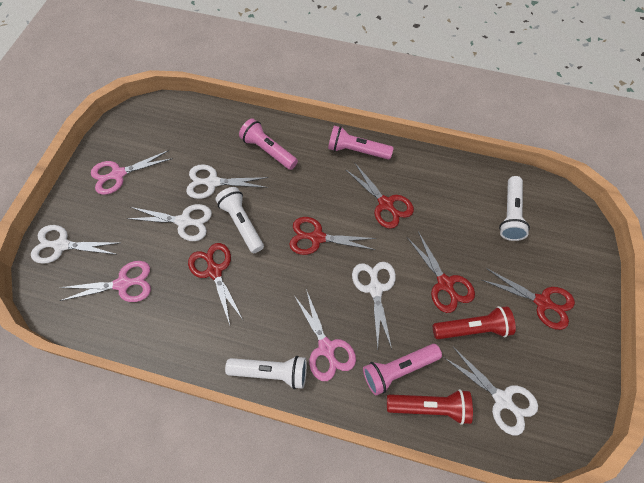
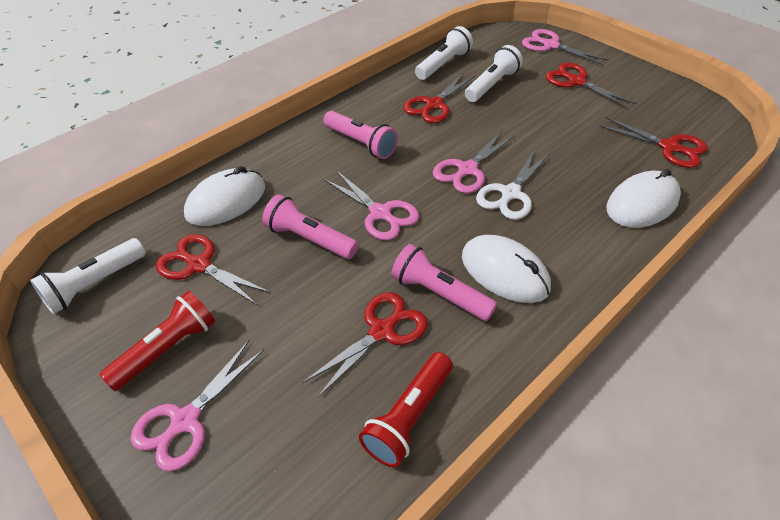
pink scissors: 3 -> 4
white mouse: 0 -> 3
white scissors: 5 -> 1

